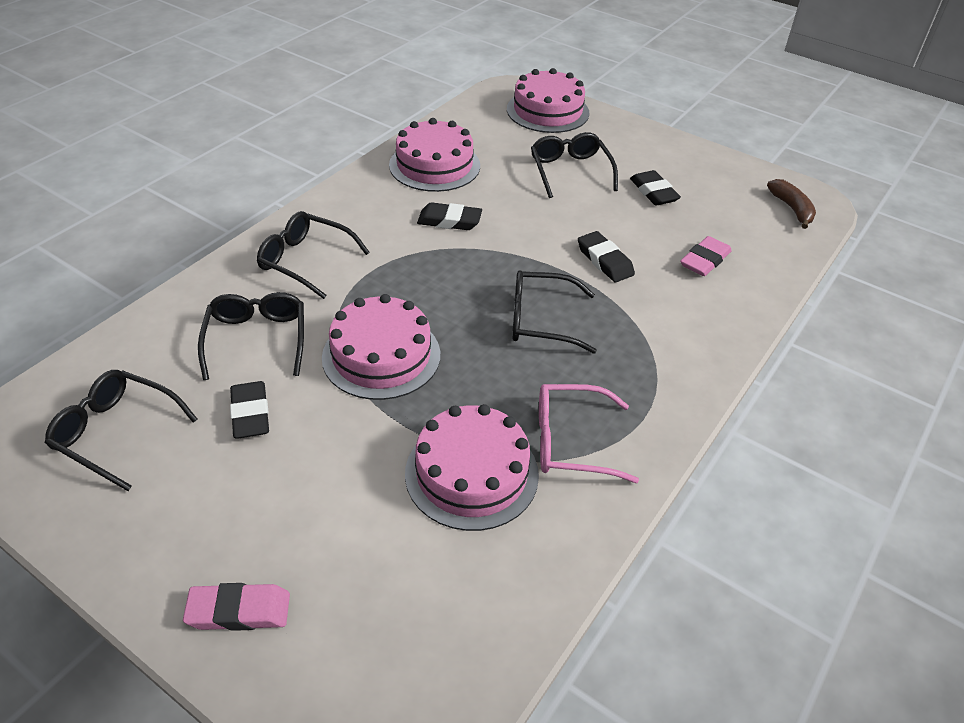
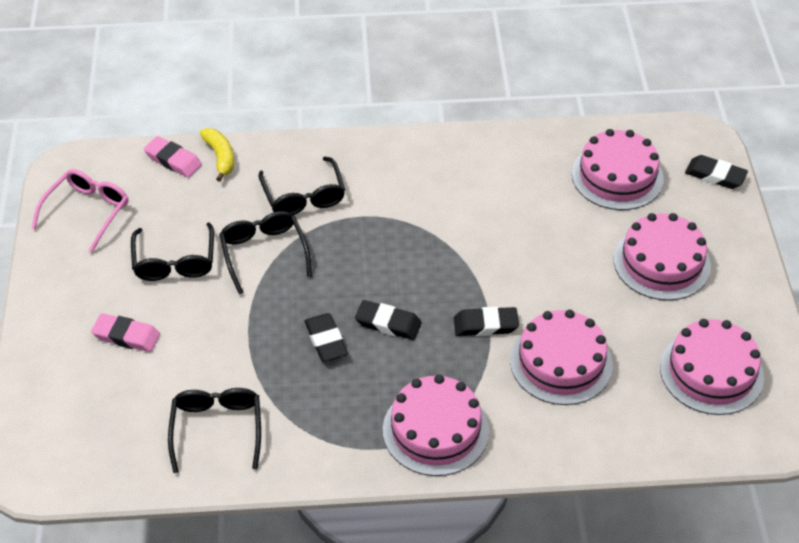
black glasses: 5 -> 4
brown banana: 1 -> 0
pink cake: 4 -> 5
yellow banana: 0 -> 1

